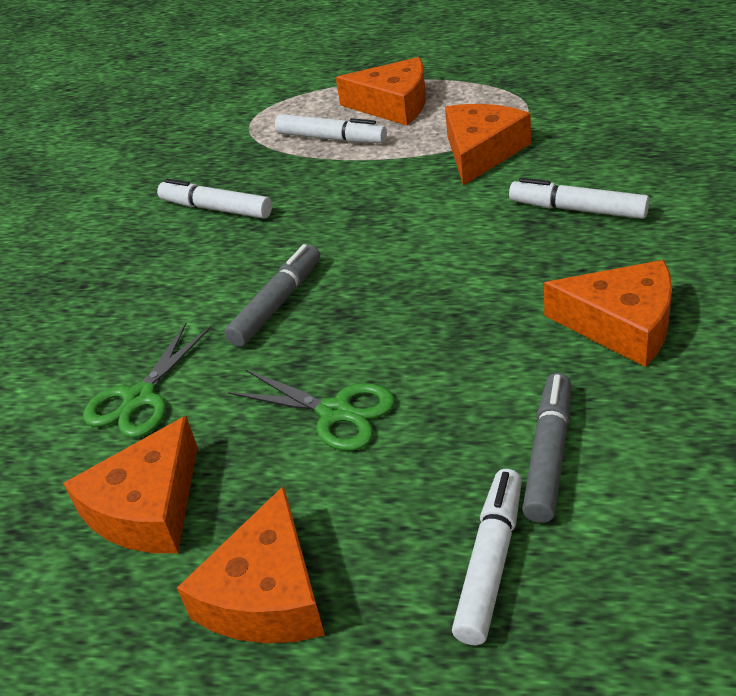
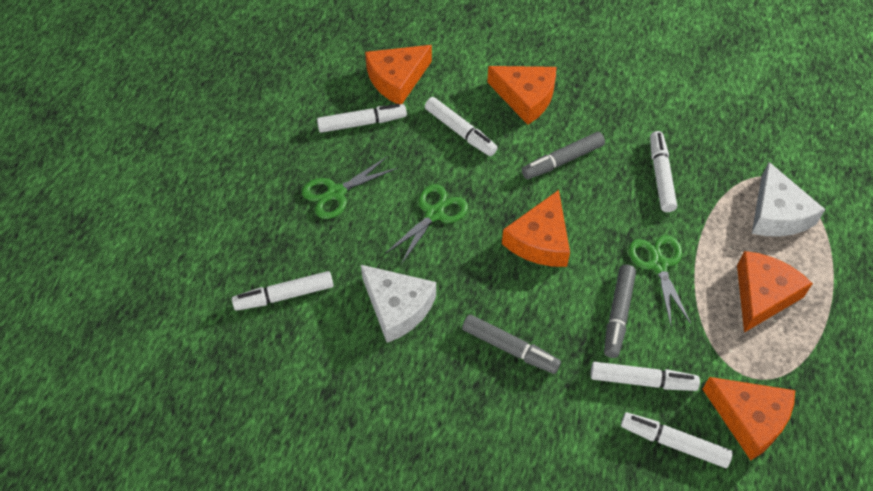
green scissors: 2 -> 3
grey marker: 2 -> 3
white cheese: 0 -> 2
white marker: 4 -> 6

